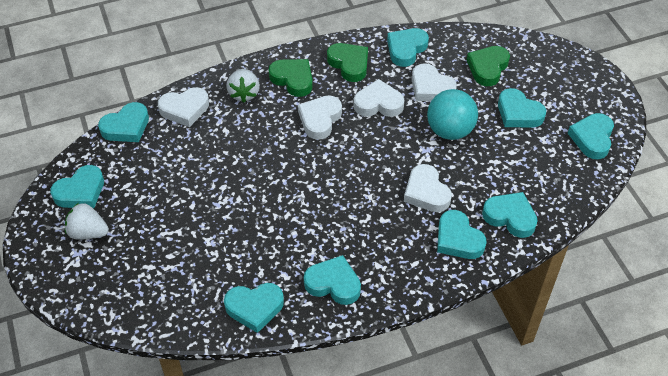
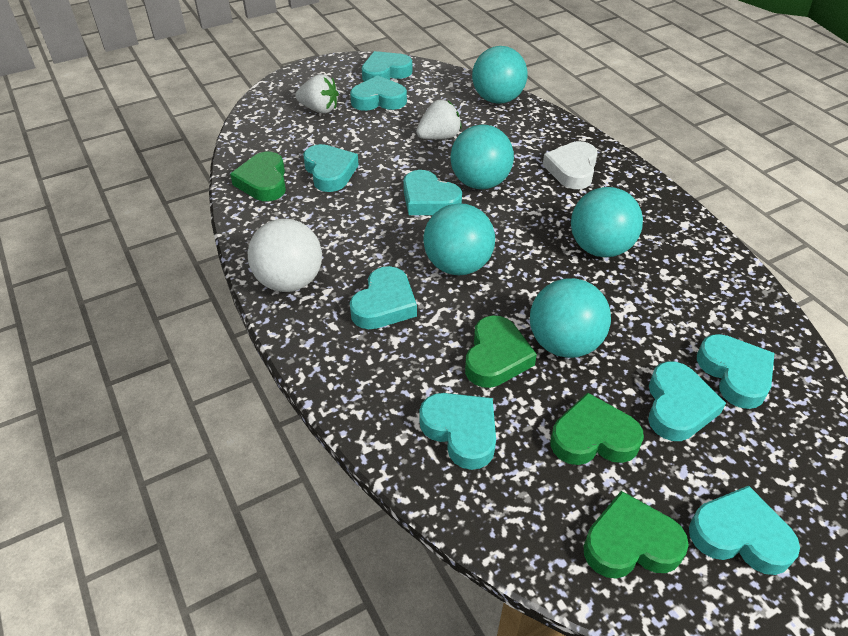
green heart: 3 -> 4
turquoise ball: 1 -> 5
white ball: 0 -> 1
white heart: 5 -> 1

